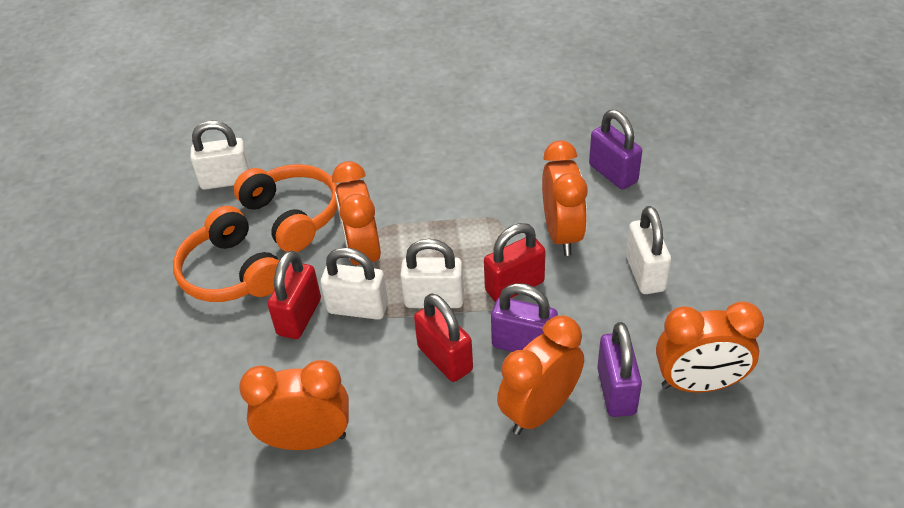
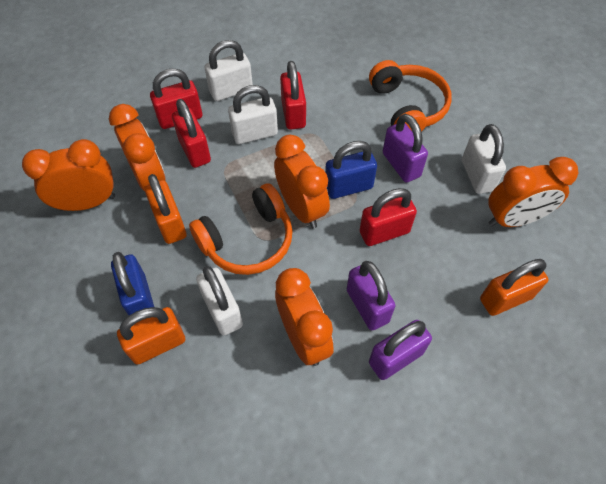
blue padlock: 0 -> 2
orange padlock: 0 -> 3
red padlock: 3 -> 4

